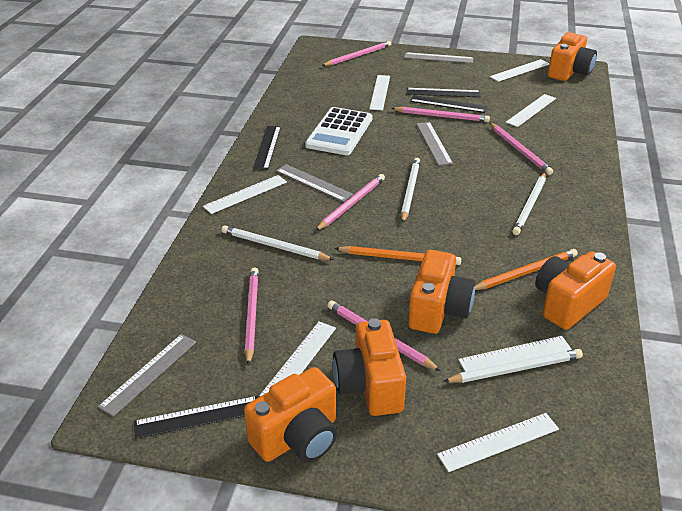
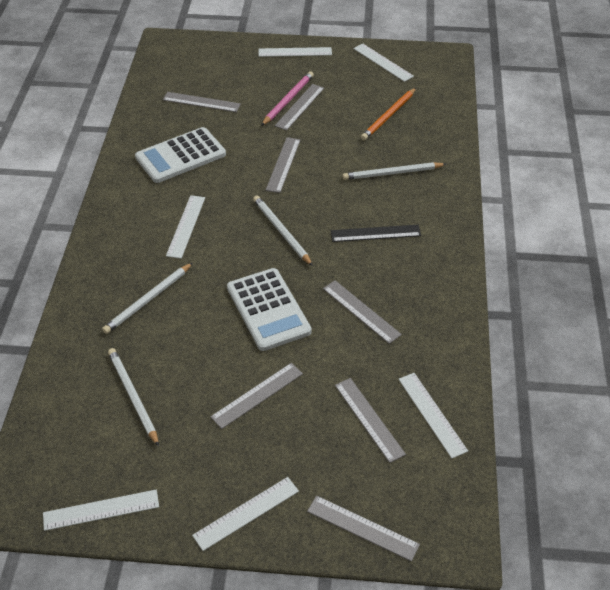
black ruler: 4 -> 1
grey ruler: 4 -> 7
orange camera: 5 -> 0
orange pencil: 2 -> 1
pink pencil: 6 -> 1
white calculator: 1 -> 2
white ruler: 7 -> 6

